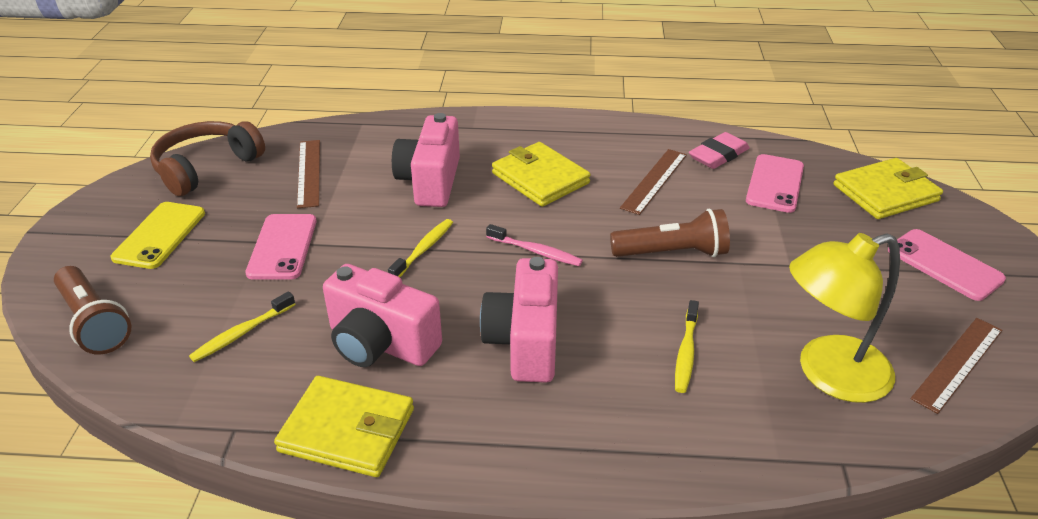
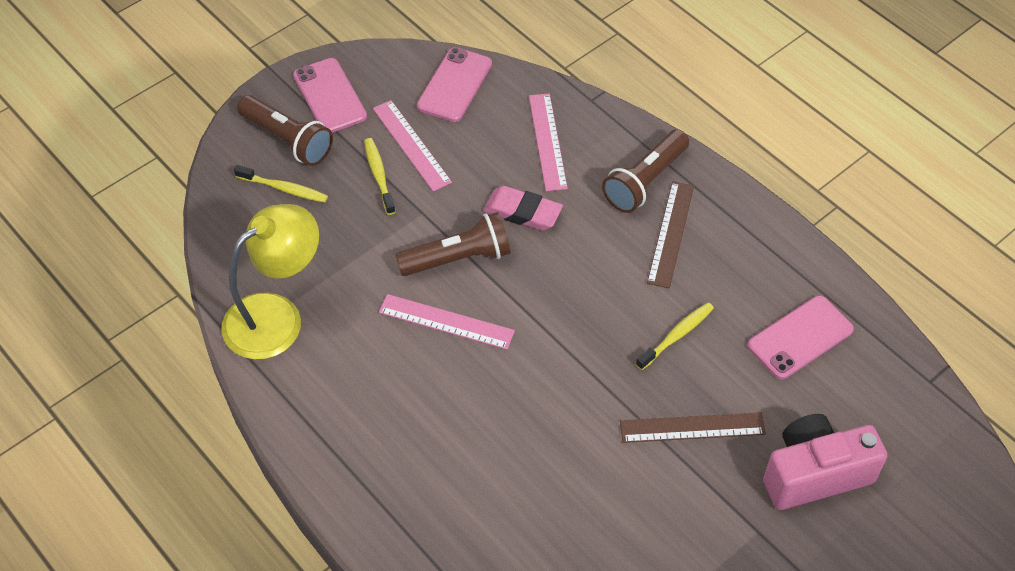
brown flashlight: 2 -> 3
brown headphones: 1 -> 0
brown ruler: 3 -> 2
pink camera: 3 -> 1
pink ruler: 0 -> 3
pink toothbrush: 1 -> 0
yellow phone: 1 -> 0
yellow wallet: 3 -> 0

